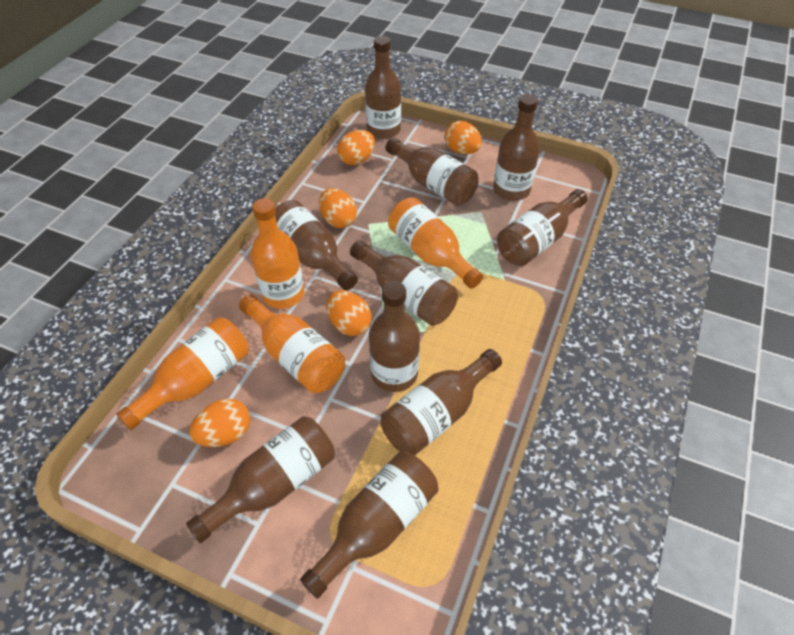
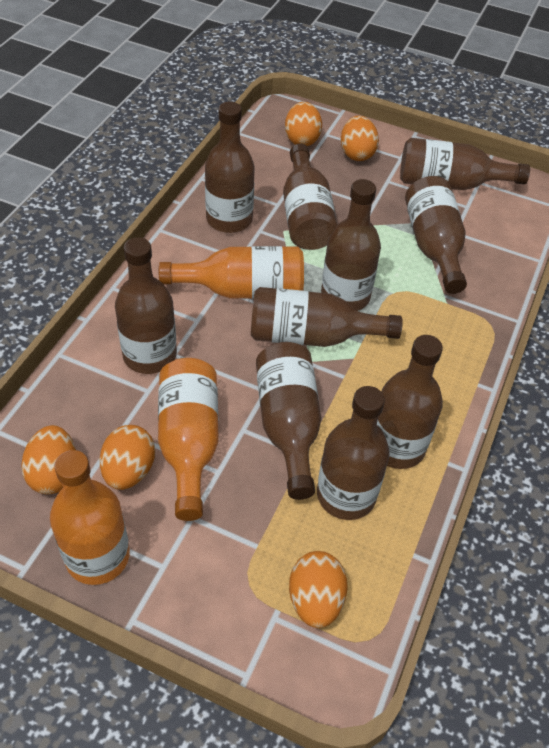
orange bottle: 4 -> 3

